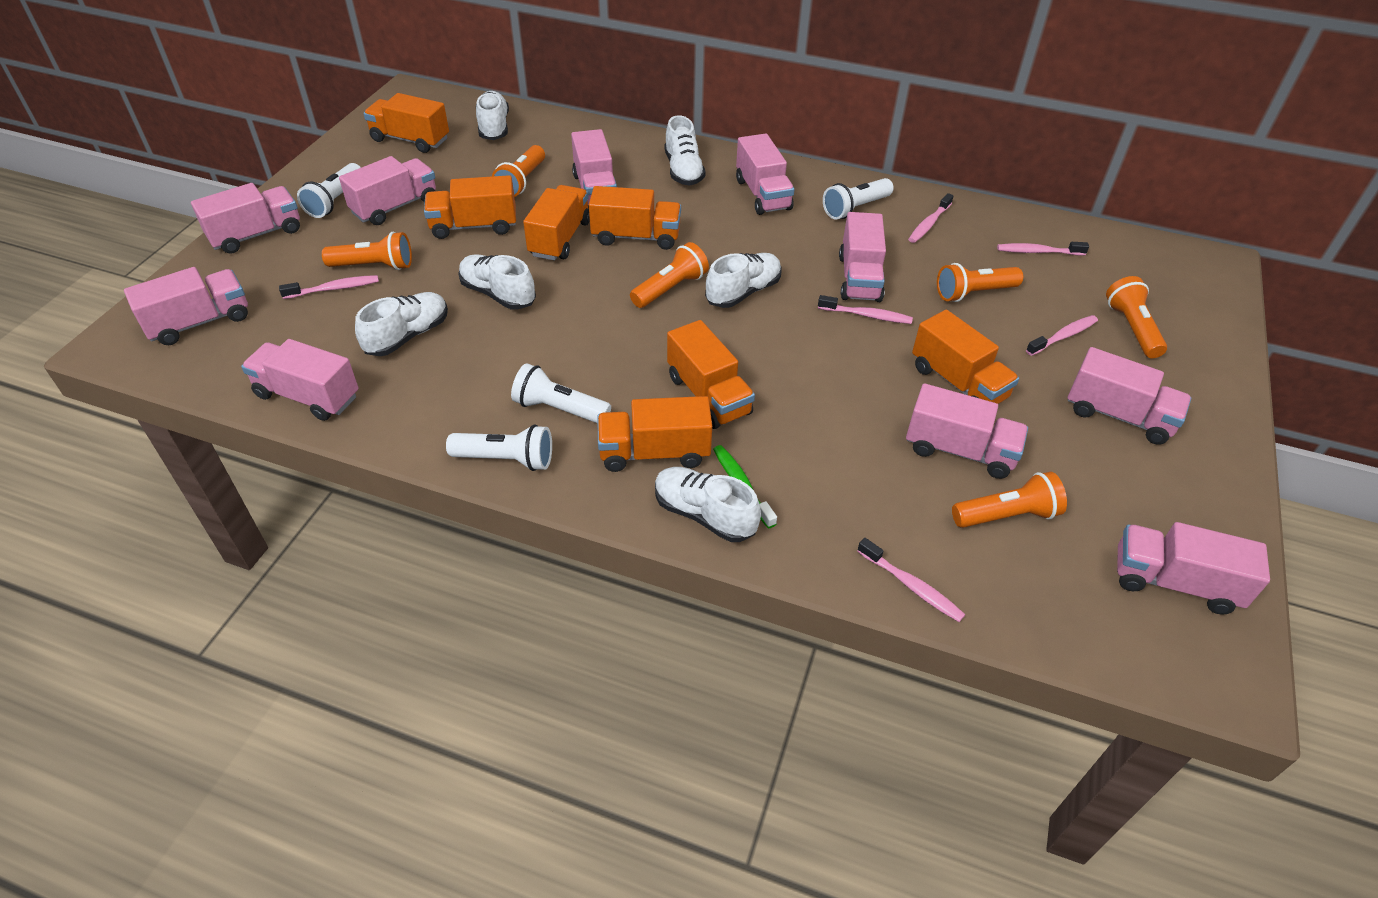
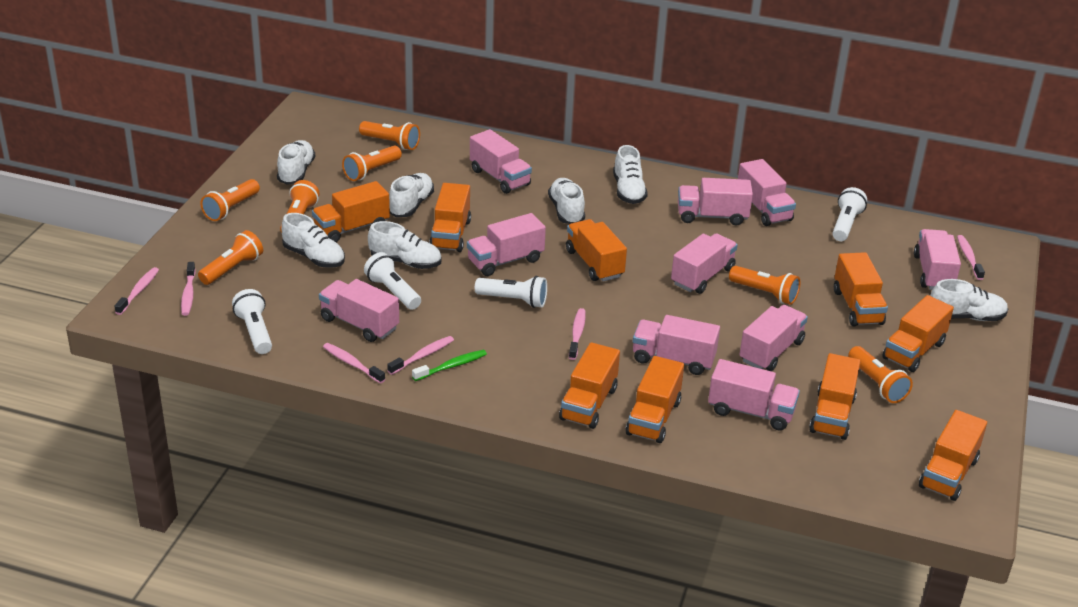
orange flashlight: 6 -> 7
orange truck: 7 -> 9
white shoe: 6 -> 7

